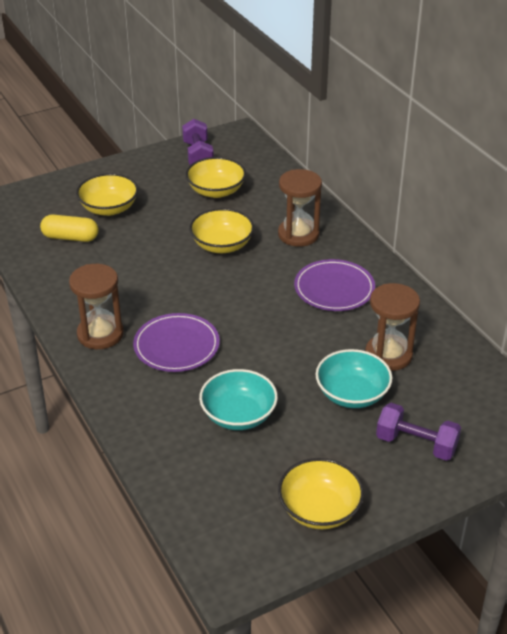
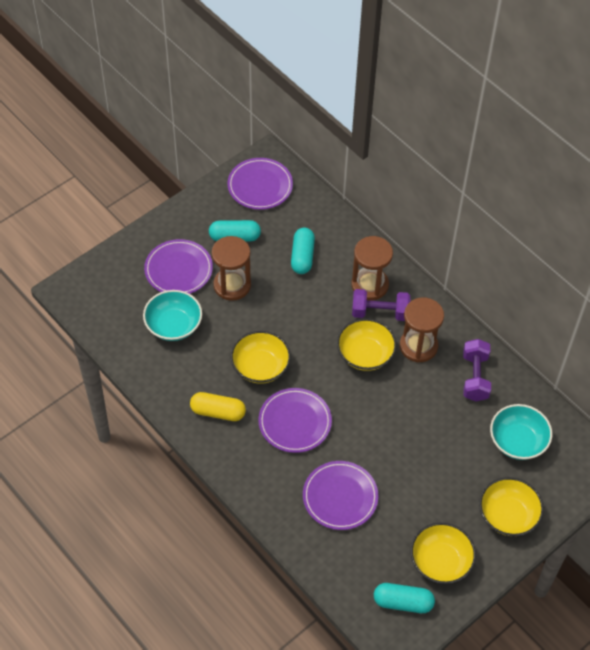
purple plate: 2 -> 4
turquoise capsule: 0 -> 3

